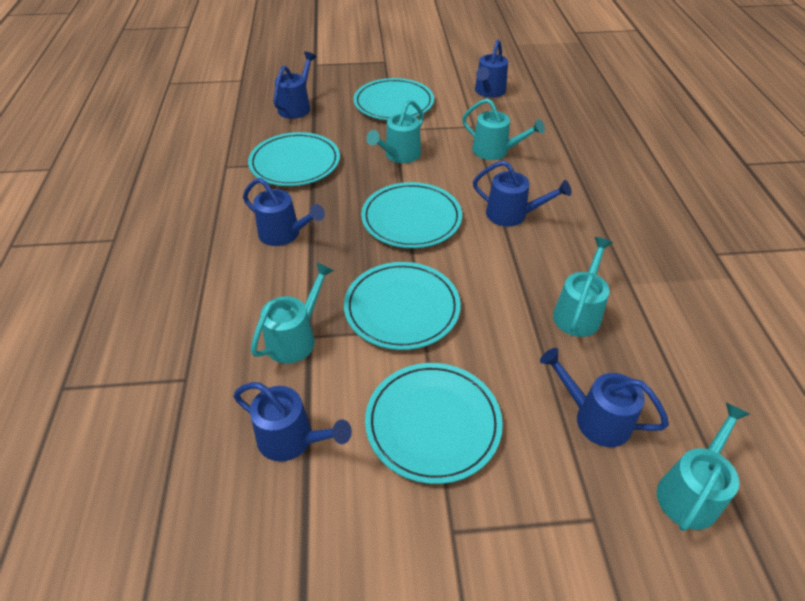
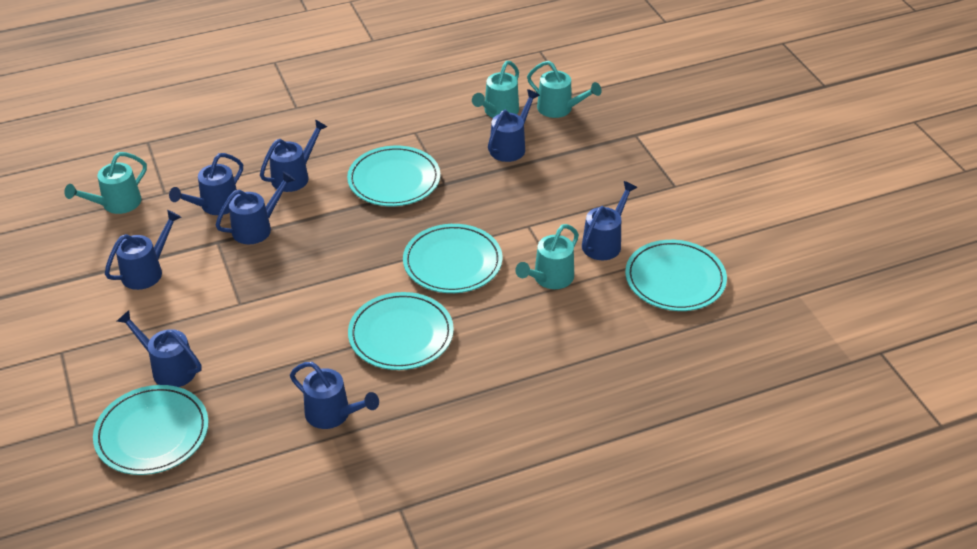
blue watering can: 6 -> 8
turquoise watering can: 5 -> 4

